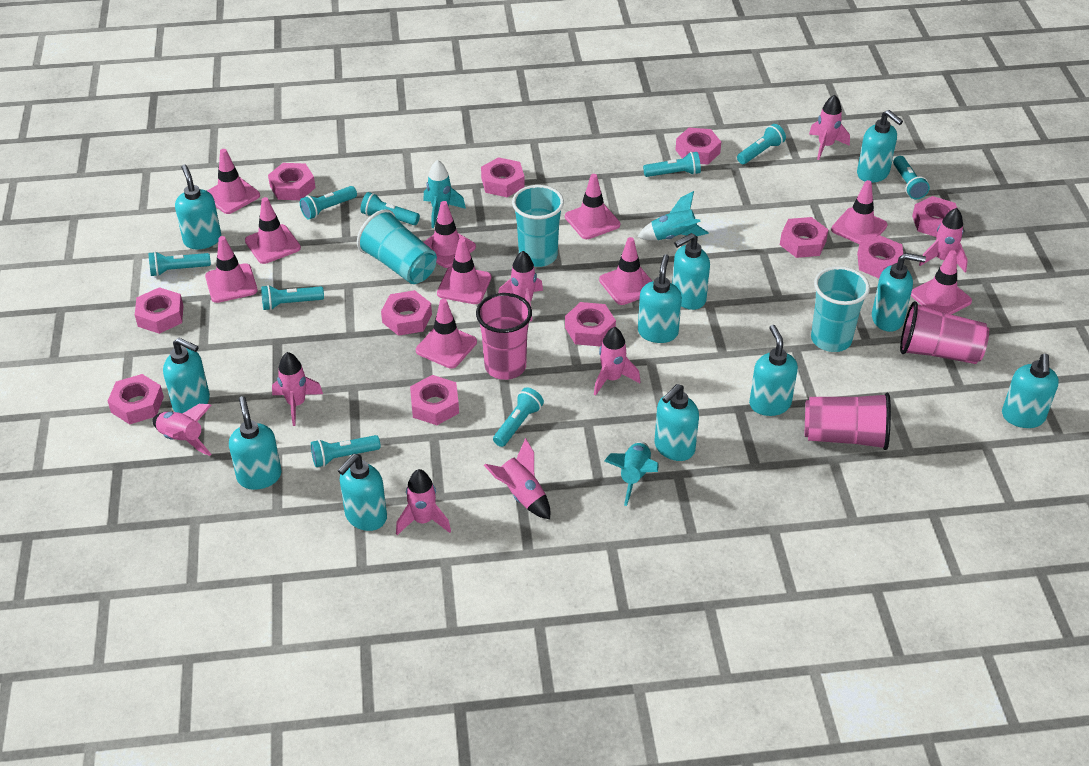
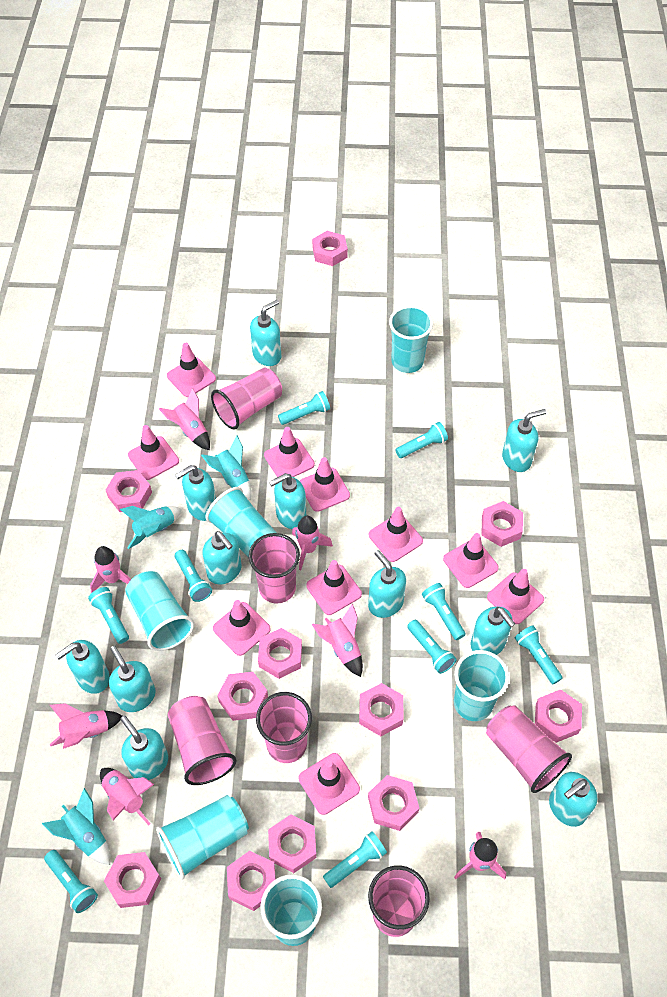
pink cup: 3 -> 6
pink rocket: 8 -> 7
turquoise cup: 3 -> 6

